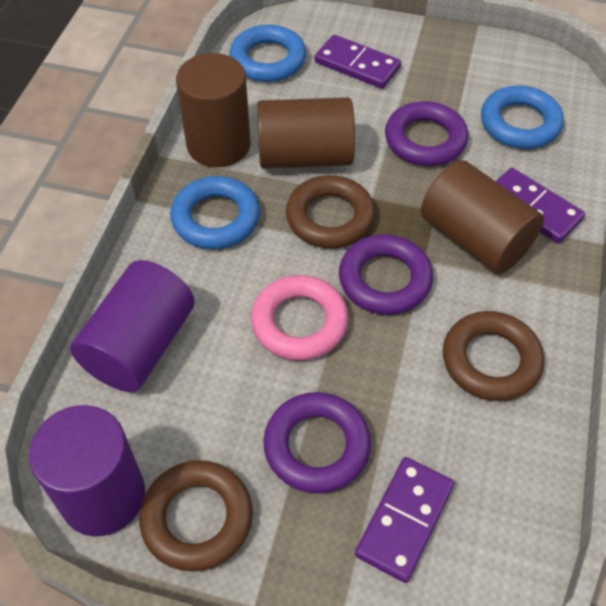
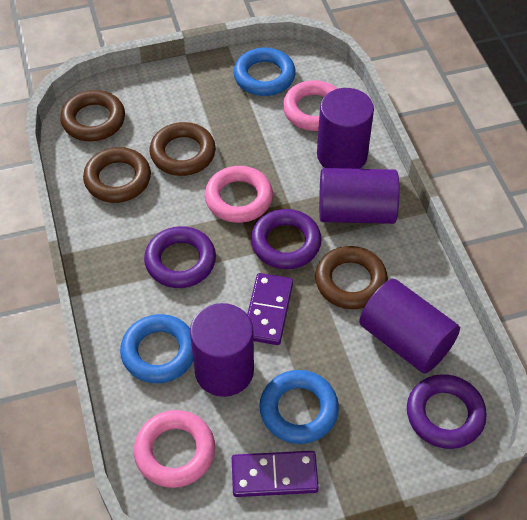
brown cylinder: 3 -> 0
brown ring: 3 -> 4
pink ring: 1 -> 3
purple cylinder: 2 -> 4
purple domino: 3 -> 2

